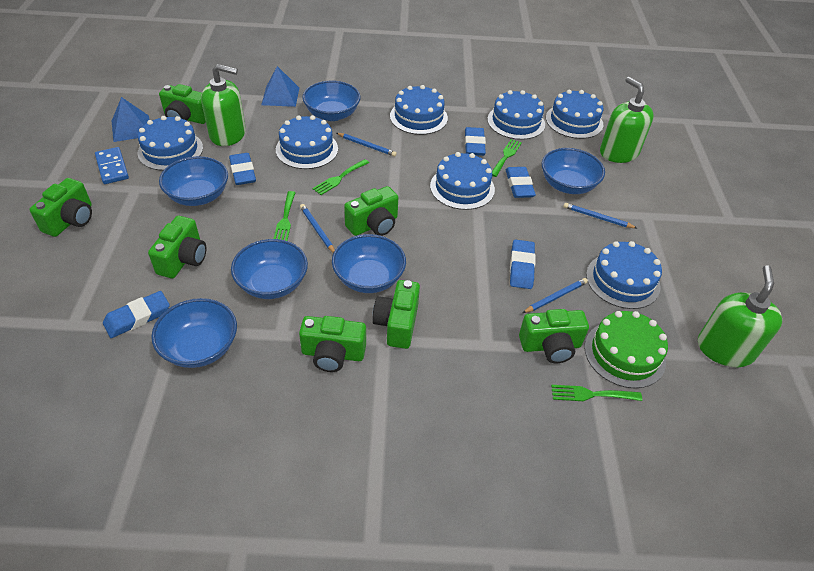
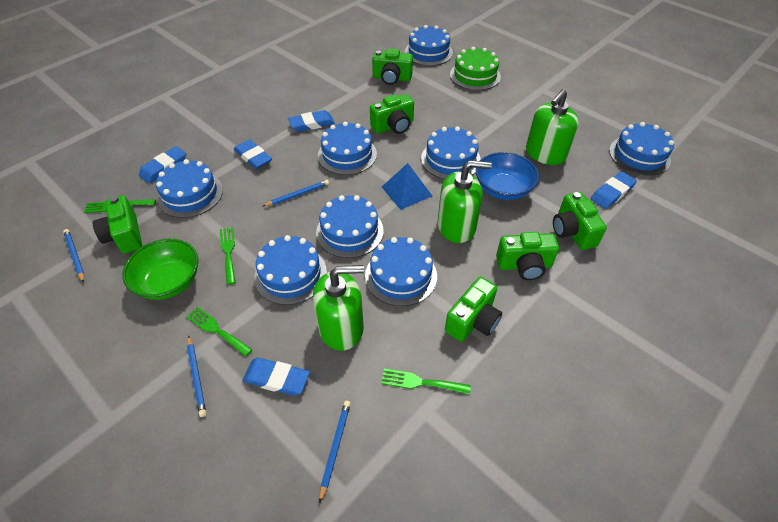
blue bowl: 6 -> 1
blue cake: 7 -> 8
blue domino: 1 -> 0
blue pyramid: 2 -> 1
green bowl: 0 -> 1
green camera: 7 -> 6

